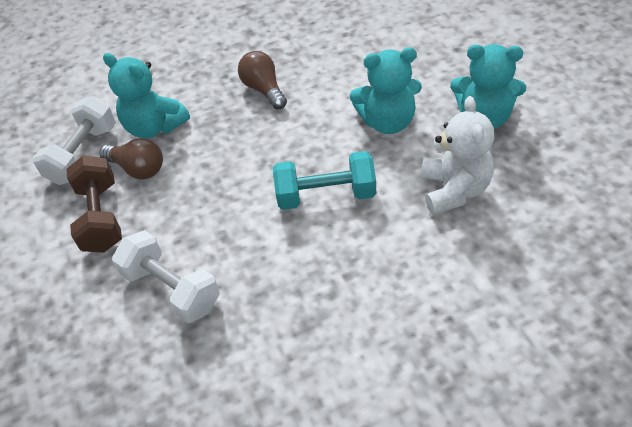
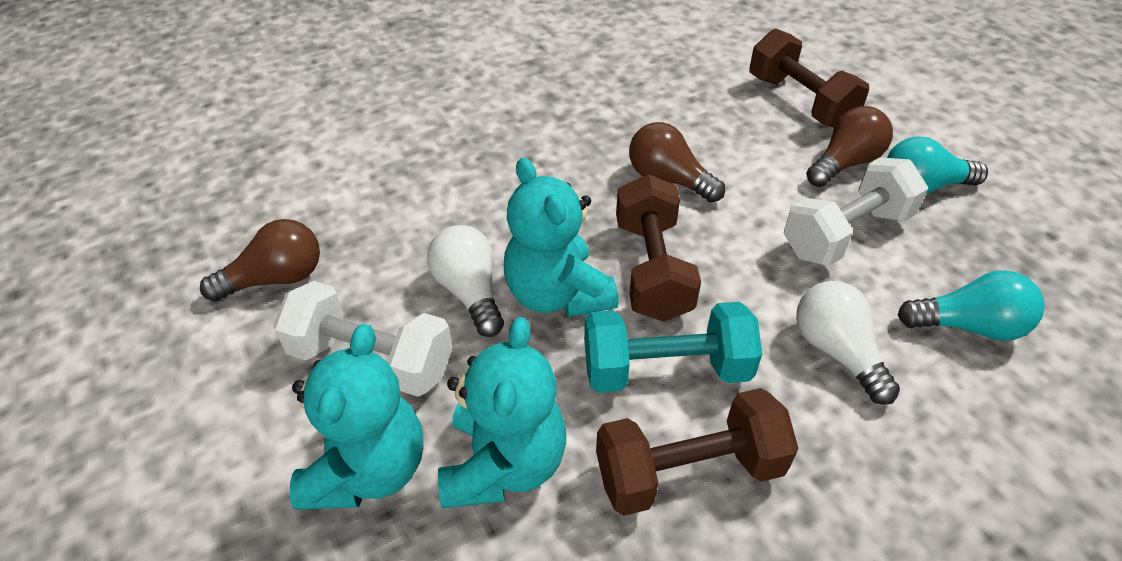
brown dumbbell: 1 -> 3
brown light bulb: 2 -> 3
turquoise light bulb: 0 -> 2
white light bulb: 0 -> 2
white teddy bear: 1 -> 0

